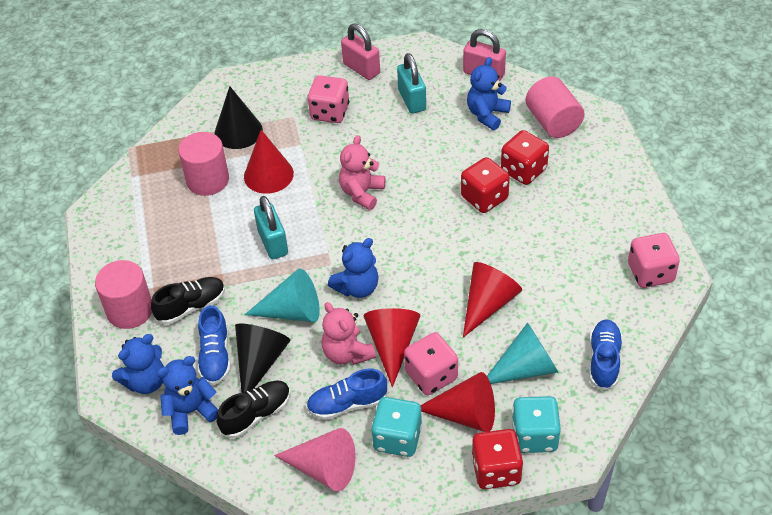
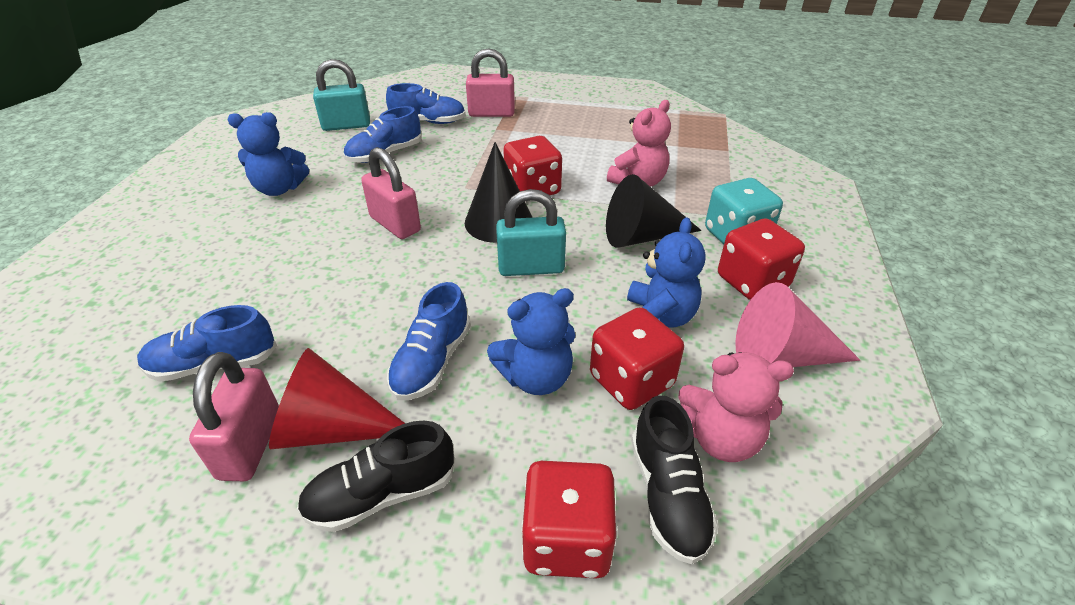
blue shoe: 3 -> 4
blue teddy bear: 4 -> 3
pink cylinder: 3 -> 0
pink dice: 3 -> 0
pink padlock: 2 -> 3
red cone: 4 -> 1
red dice: 3 -> 4
turquoise cone: 2 -> 0
turquoise dice: 2 -> 1

